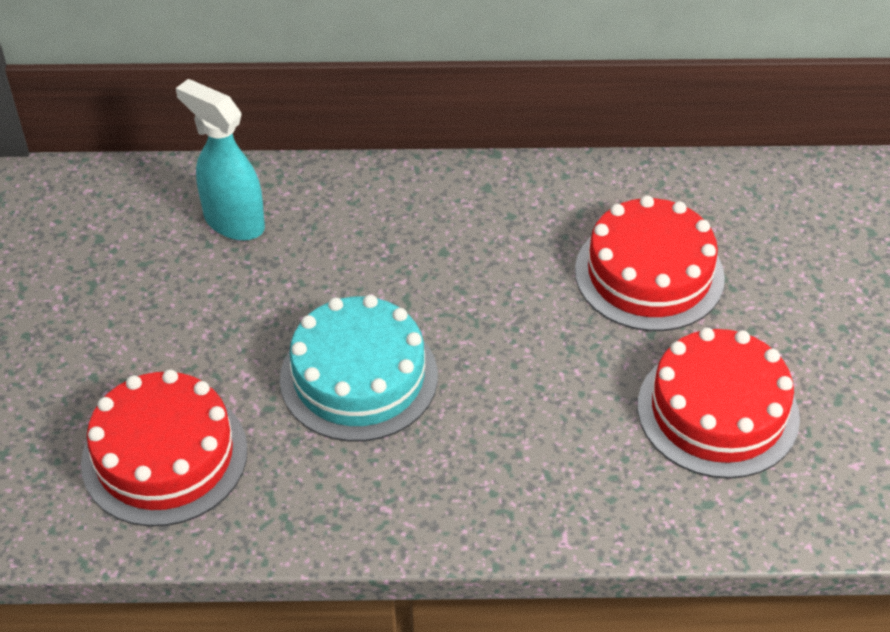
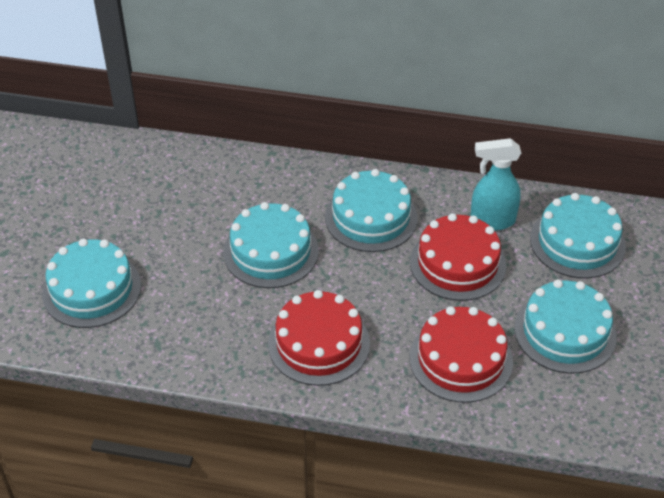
turquoise cake: 1 -> 5

